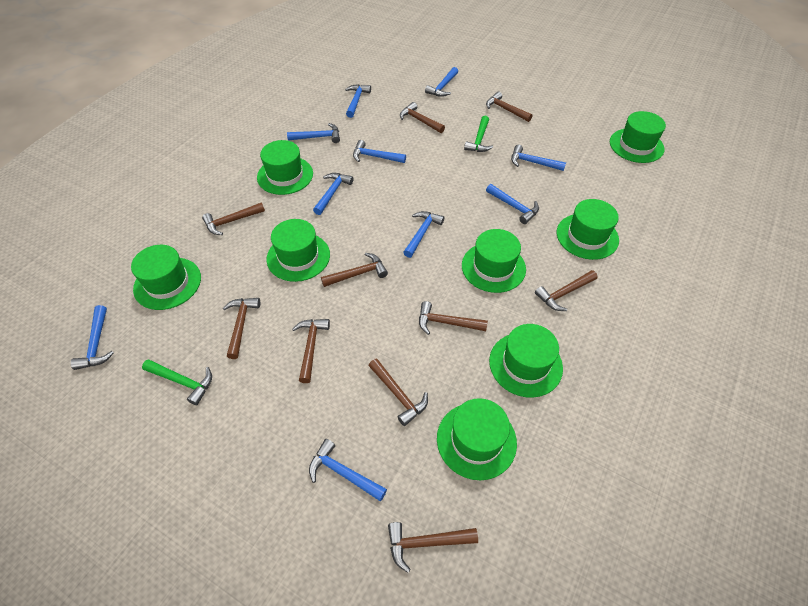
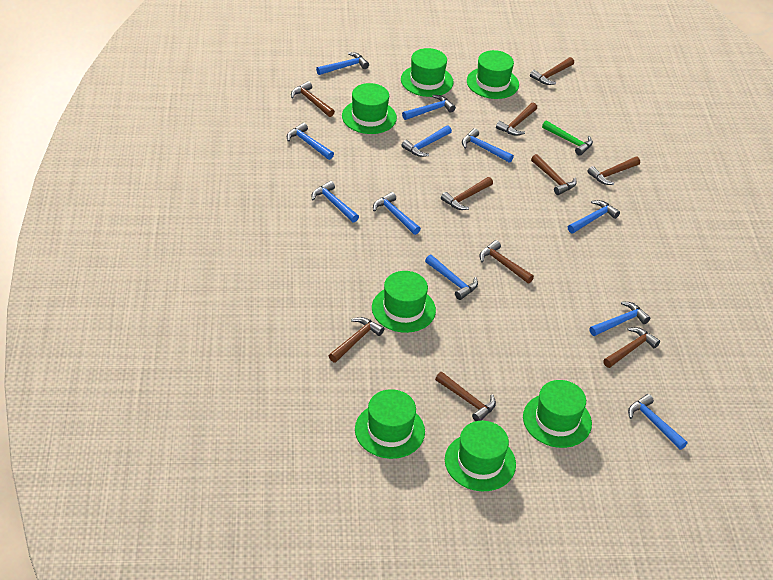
blue hammer: 10 -> 11
green hammer: 2 -> 1
green hat: 8 -> 7

